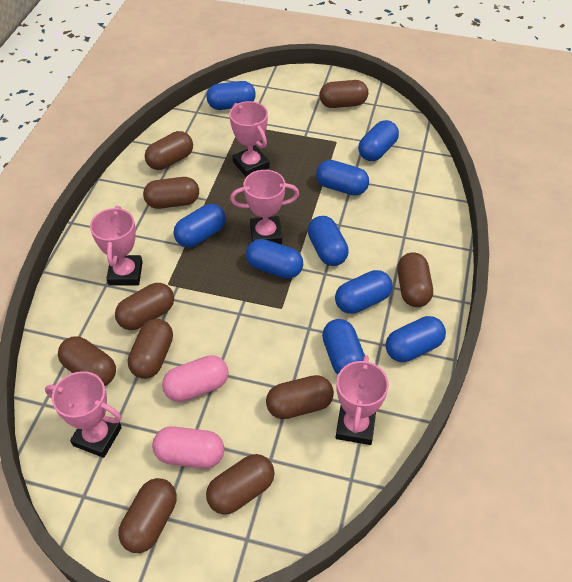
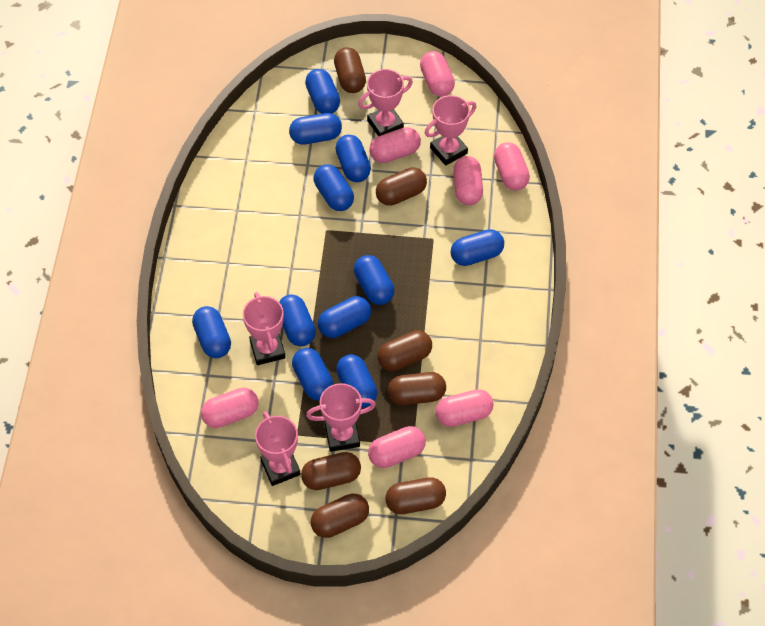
blue capsule: 9 -> 11
brown capsule: 10 -> 7
pink capsule: 2 -> 7

